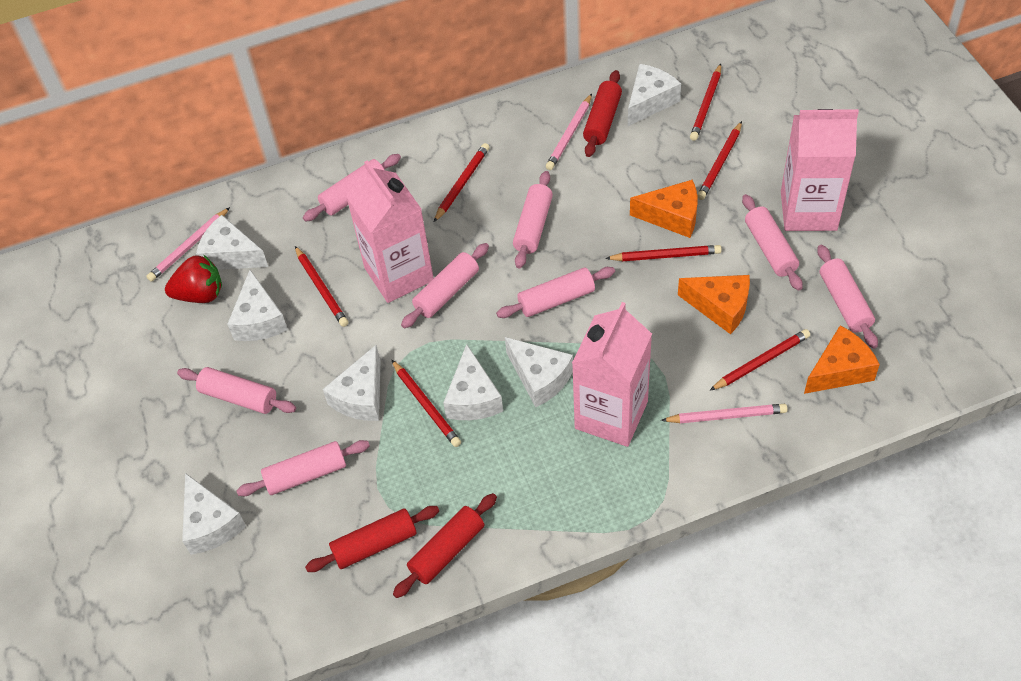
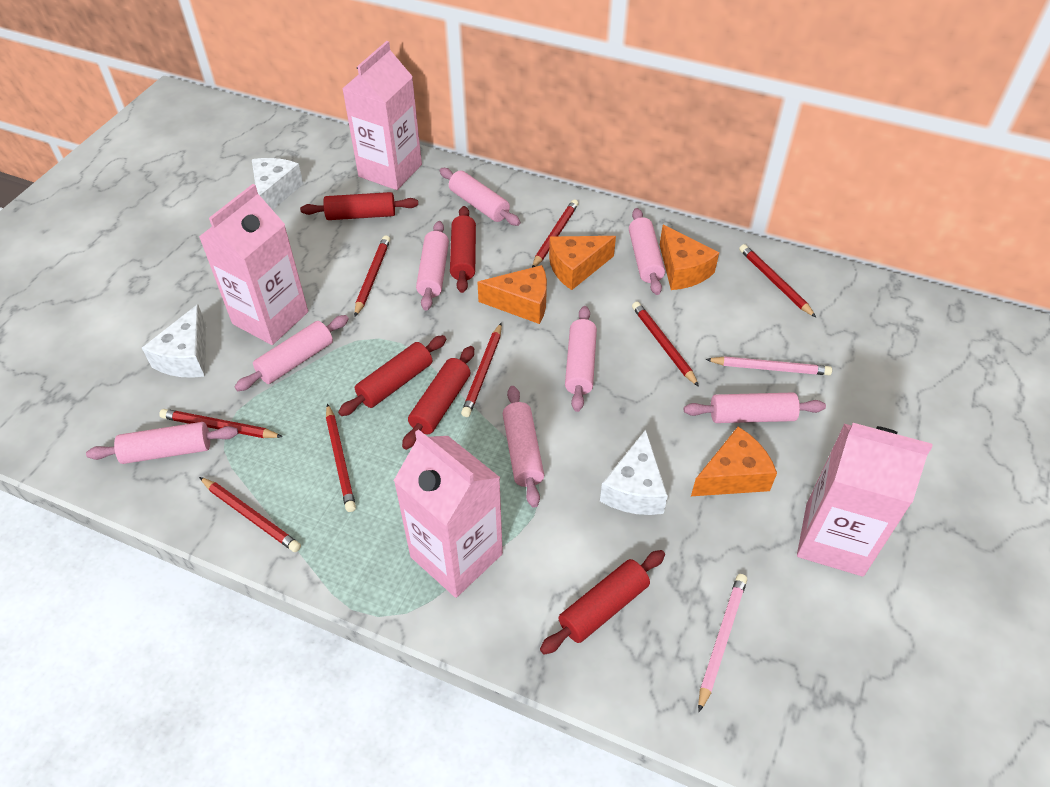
orange cheese: 3 -> 4
pink carton: 3 -> 4
pink pencil: 3 -> 2
red pencil: 7 -> 8
red rolling pin: 3 -> 5
red strawberry: 1 -> 0
white cheese: 7 -> 3

